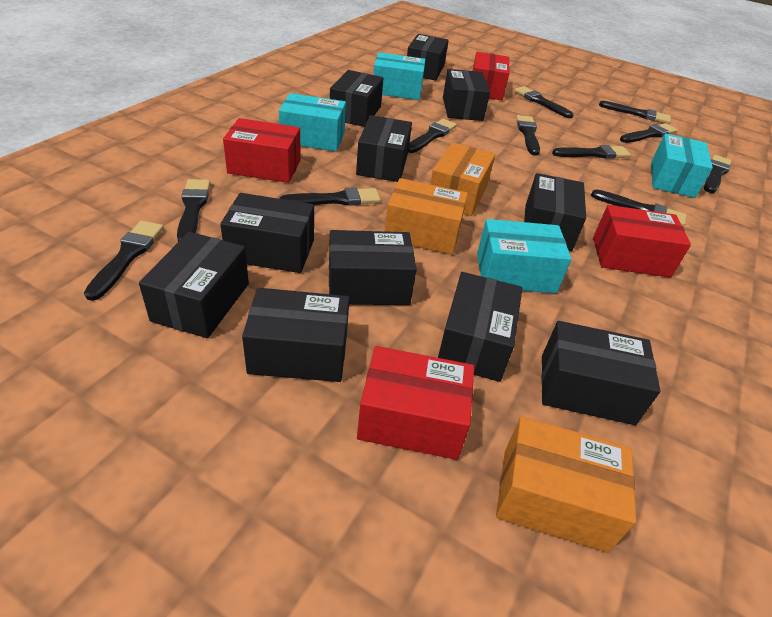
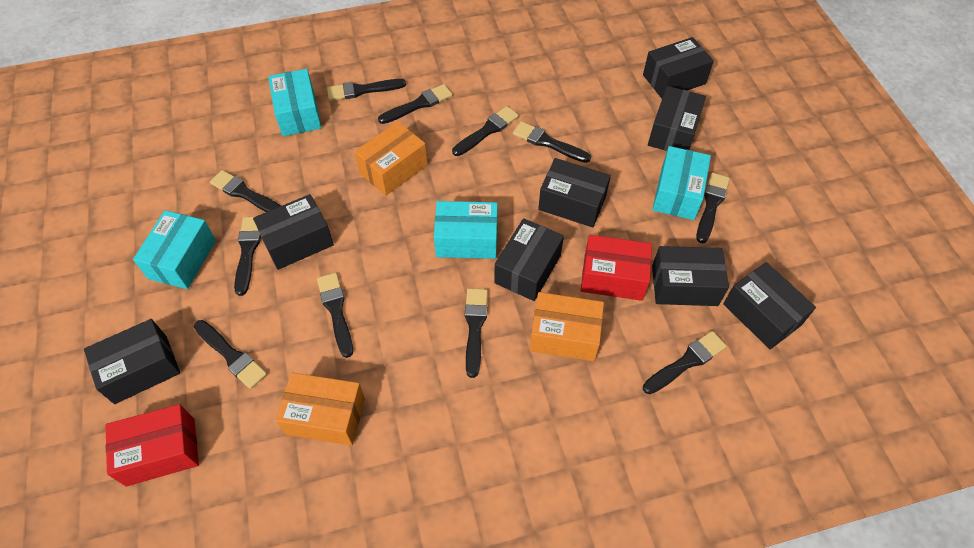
black box: 11 -> 8
red box: 4 -> 2

